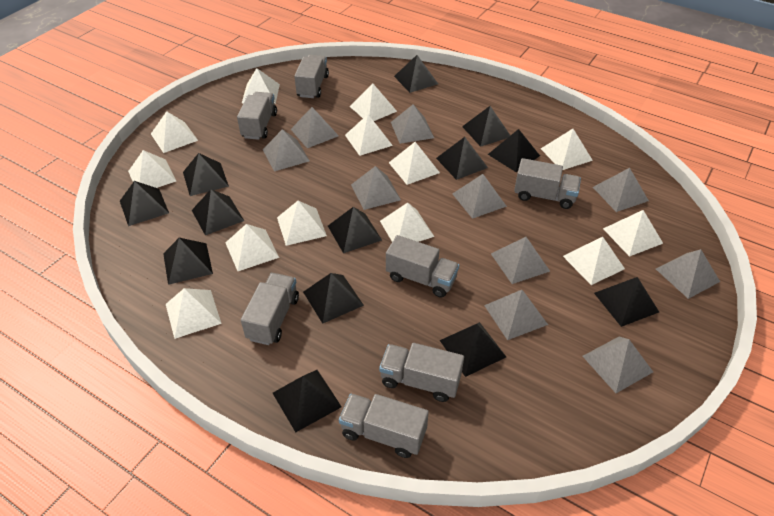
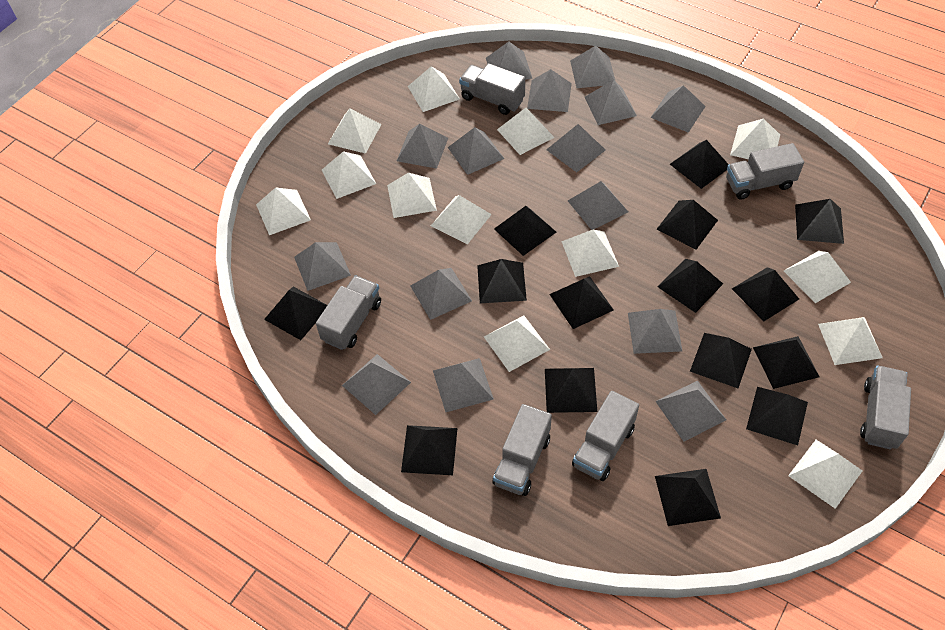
black pyramid: 13 -> 15
grey pyramid: 10 -> 15
grey truck: 7 -> 6

